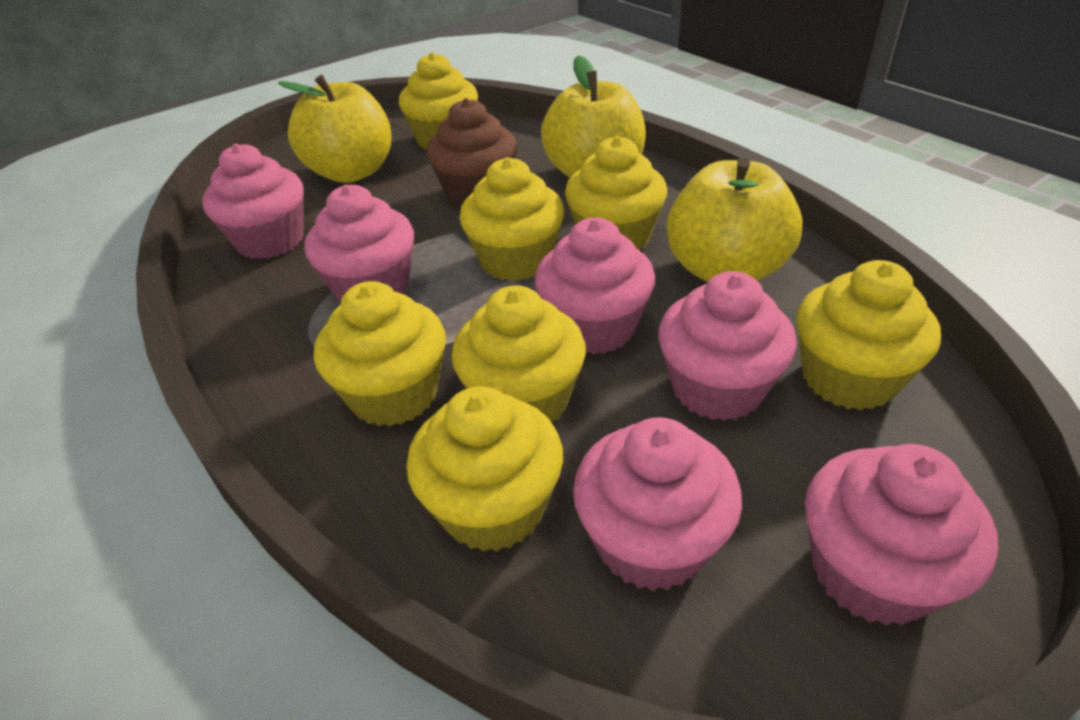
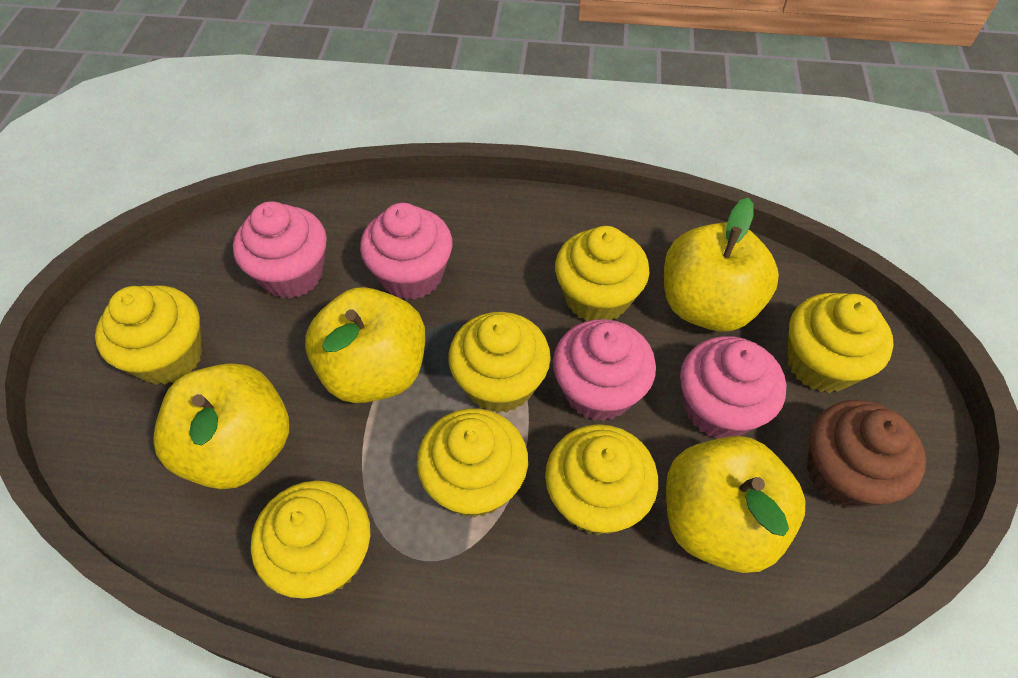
pink cupcake: 6 -> 4
yellow apple: 3 -> 4

